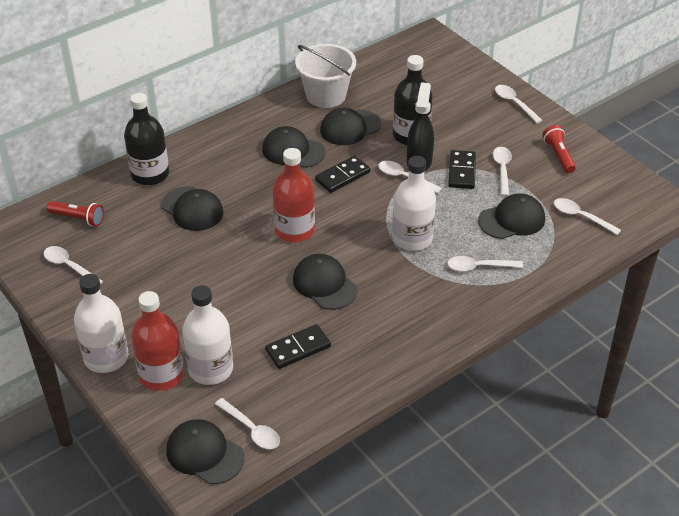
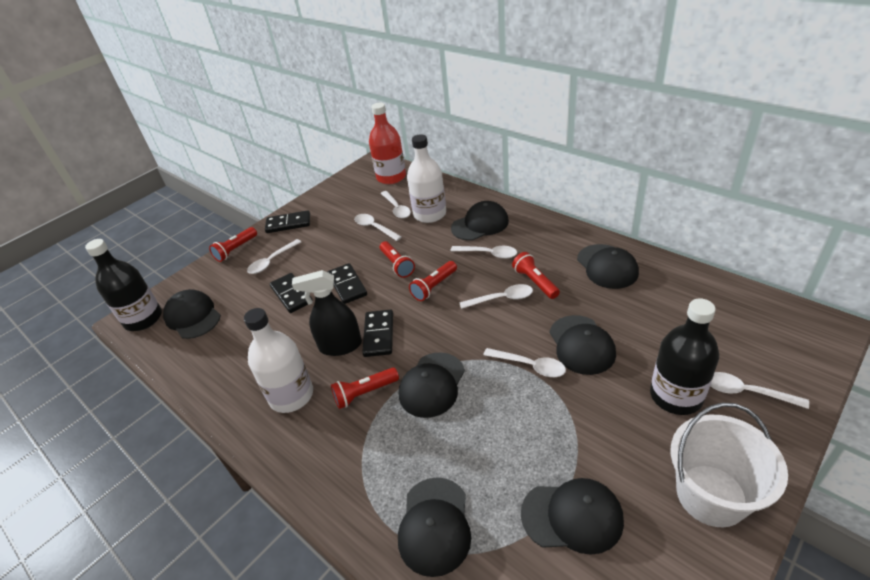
black cap: 6 -> 7
black domino: 3 -> 4
red bottle: 2 -> 1
red flashlight: 2 -> 5
white bottle: 3 -> 2

